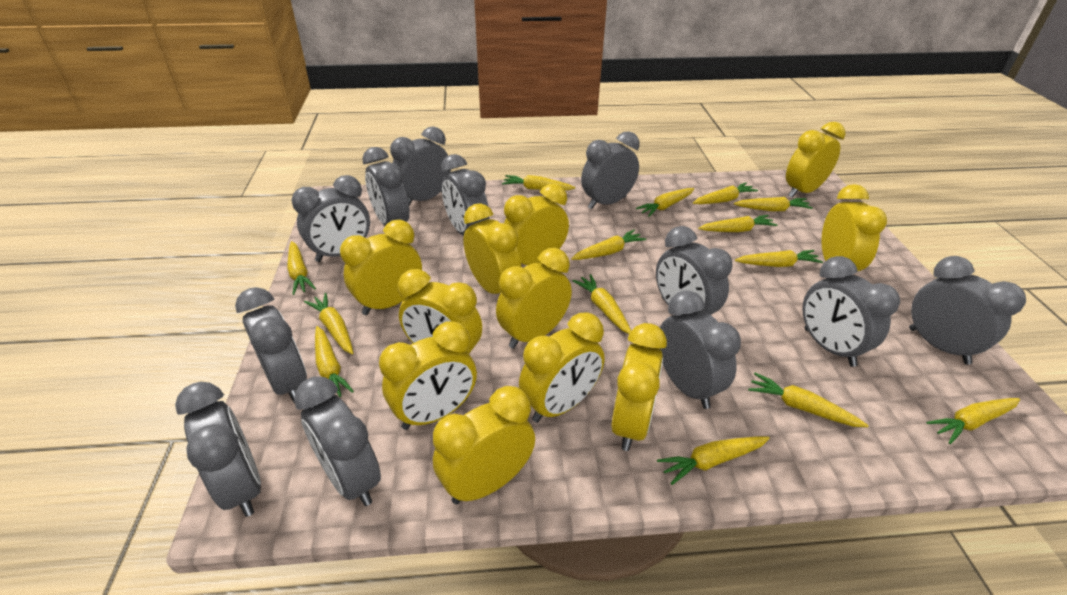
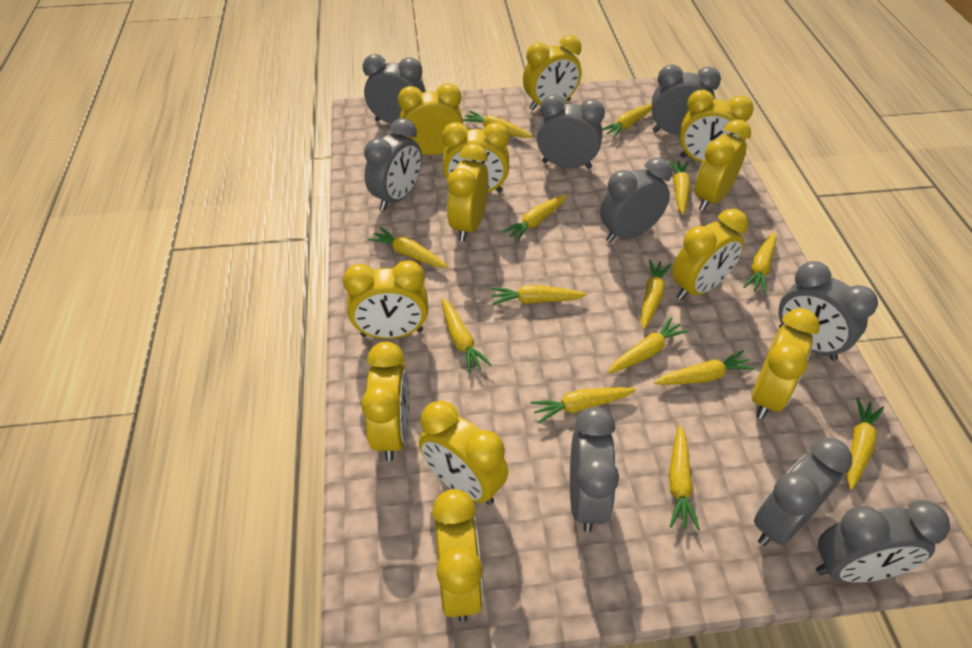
grey clock: 12 -> 9
yellow clock: 11 -> 12

